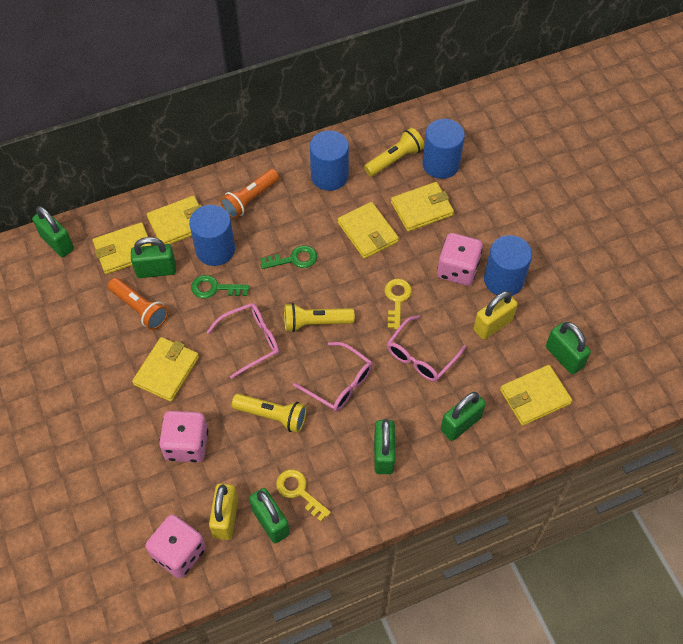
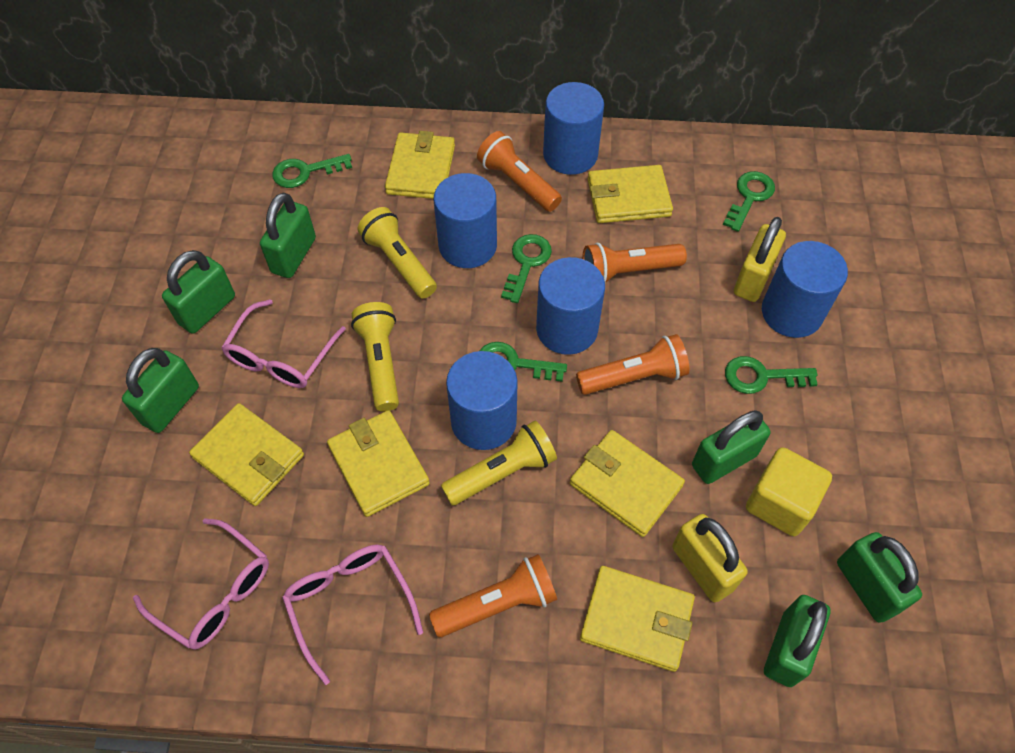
blue cylinder: 4 -> 5
green key: 2 -> 5
orange flashlight: 2 -> 4
pink dice: 3 -> 0
yellow cube: 0 -> 1
yellow key: 2 -> 0

